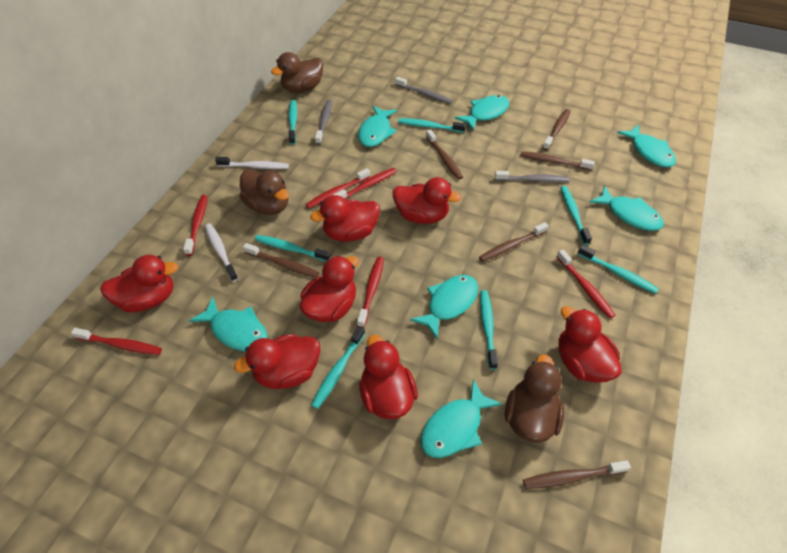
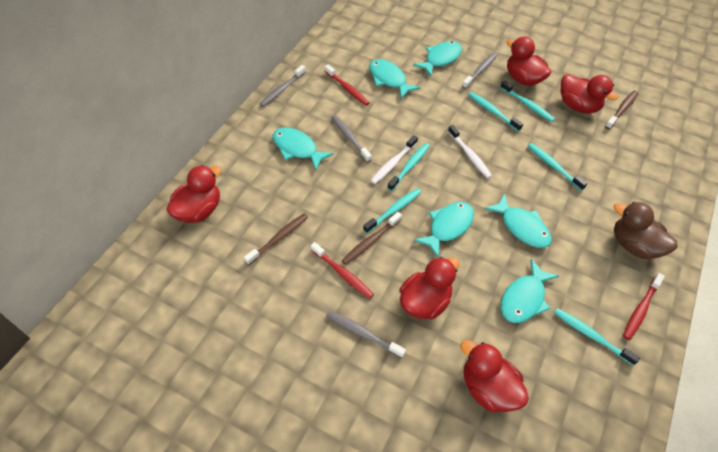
brown duck: 3 -> 1
brown toothbrush: 6 -> 3
grey toothbrush: 3 -> 4
red duck: 7 -> 5
red toothbrush: 6 -> 3
turquoise fish: 7 -> 6
turquoise toothbrush: 7 -> 6

